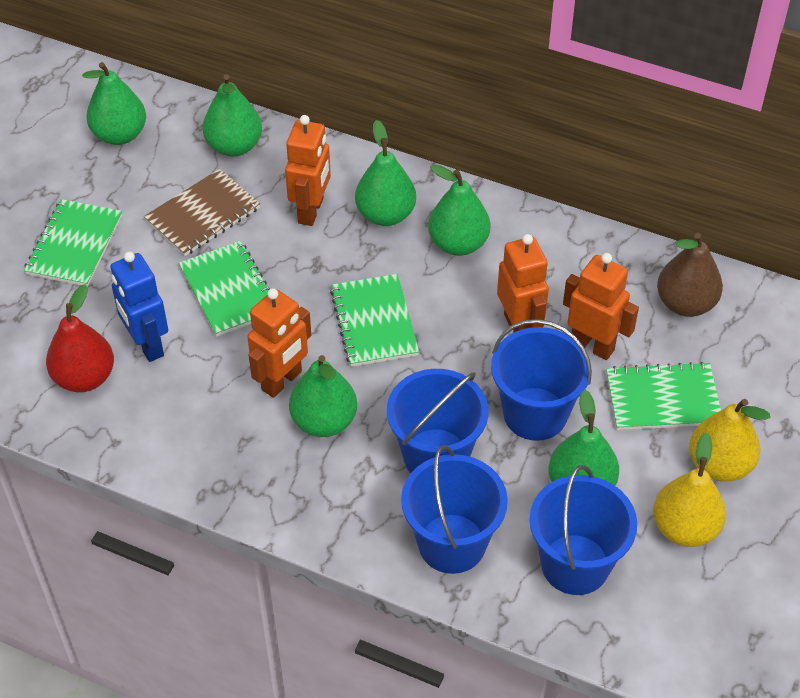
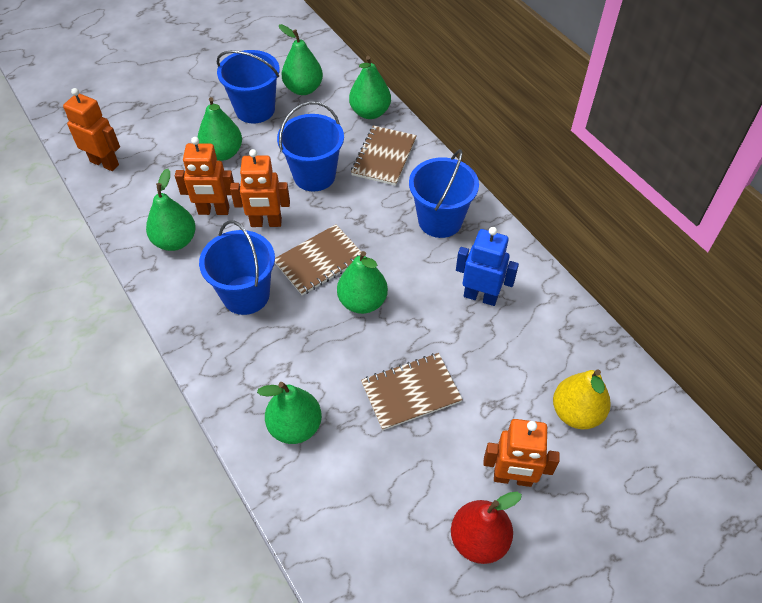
brown notebook: 1 -> 3
brown pear: 1 -> 0
green notebook: 4 -> 0
yellow pear: 2 -> 1

